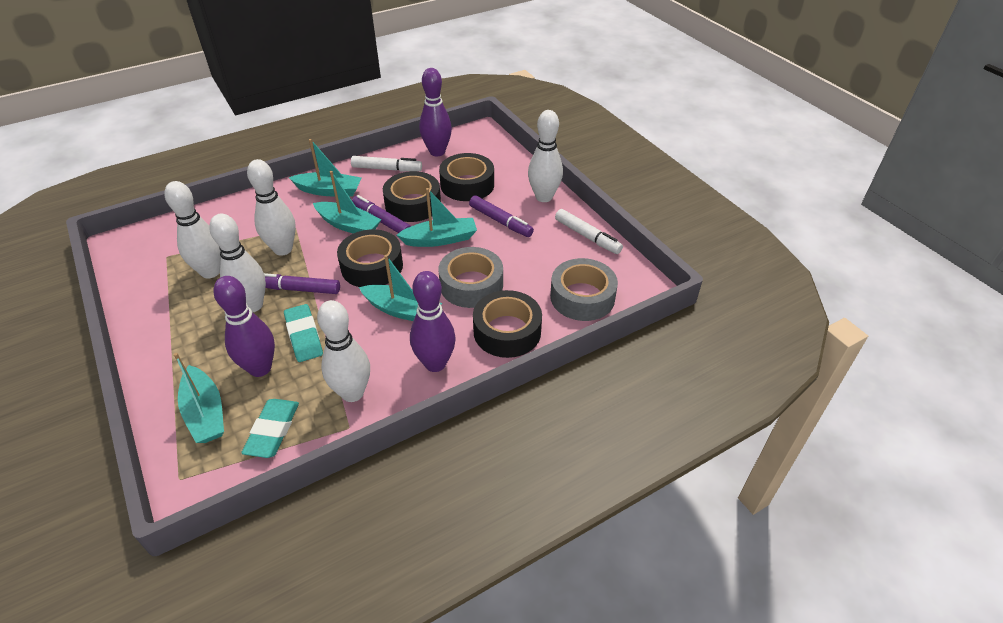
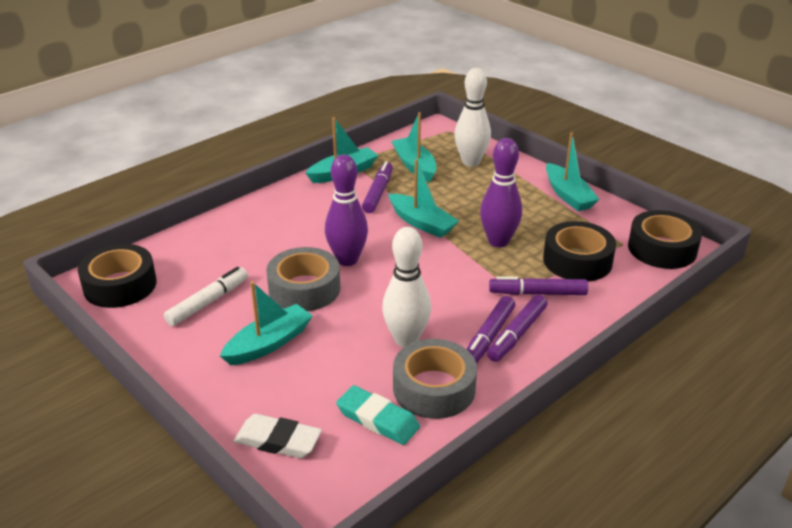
black tape: 4 -> 3
purple bowling pin: 3 -> 2
purple marker: 3 -> 4
turquoise eraser: 2 -> 1
white bowling pin: 5 -> 2
white eraser: 0 -> 1
white marker: 2 -> 1

